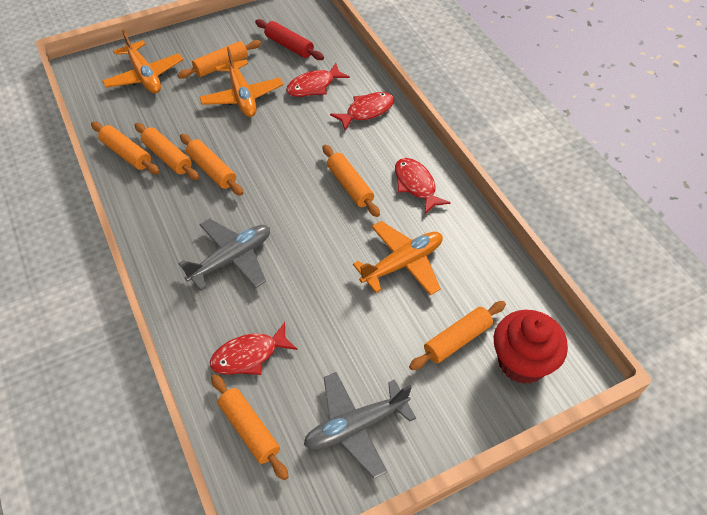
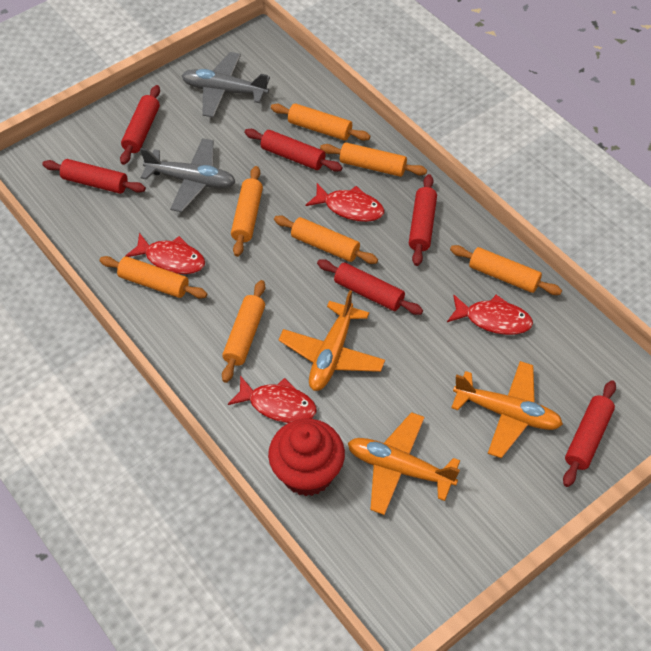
red rolling pin: 1 -> 6

